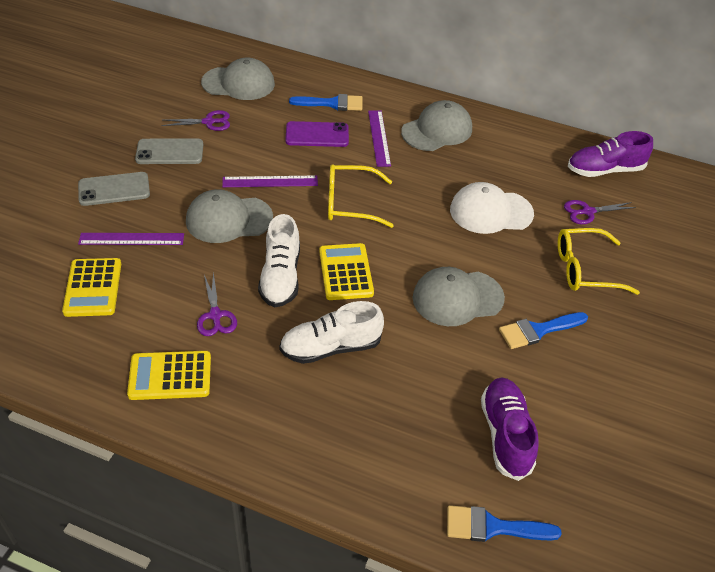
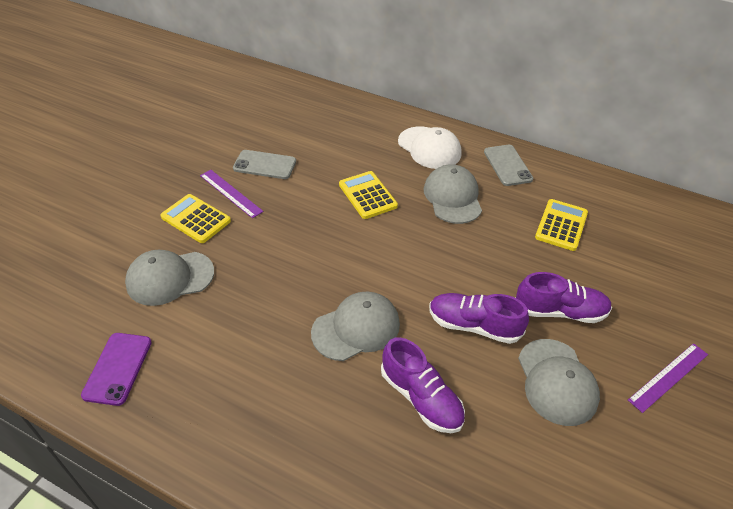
blue brush: 3 -> 0
purple ruler: 3 -> 2
purple scissors: 3 -> 0
purple shoe: 2 -> 3
white shoe: 2 -> 0
yellow glasses: 2 -> 0

